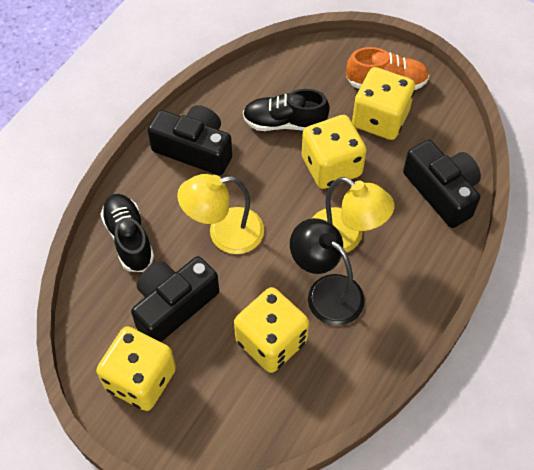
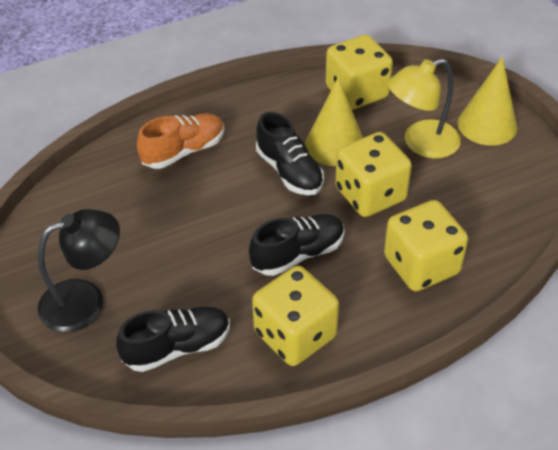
black camera: 3 -> 0
black shoe: 2 -> 3
yellow cone: 0 -> 2
yellow lamp: 2 -> 1

